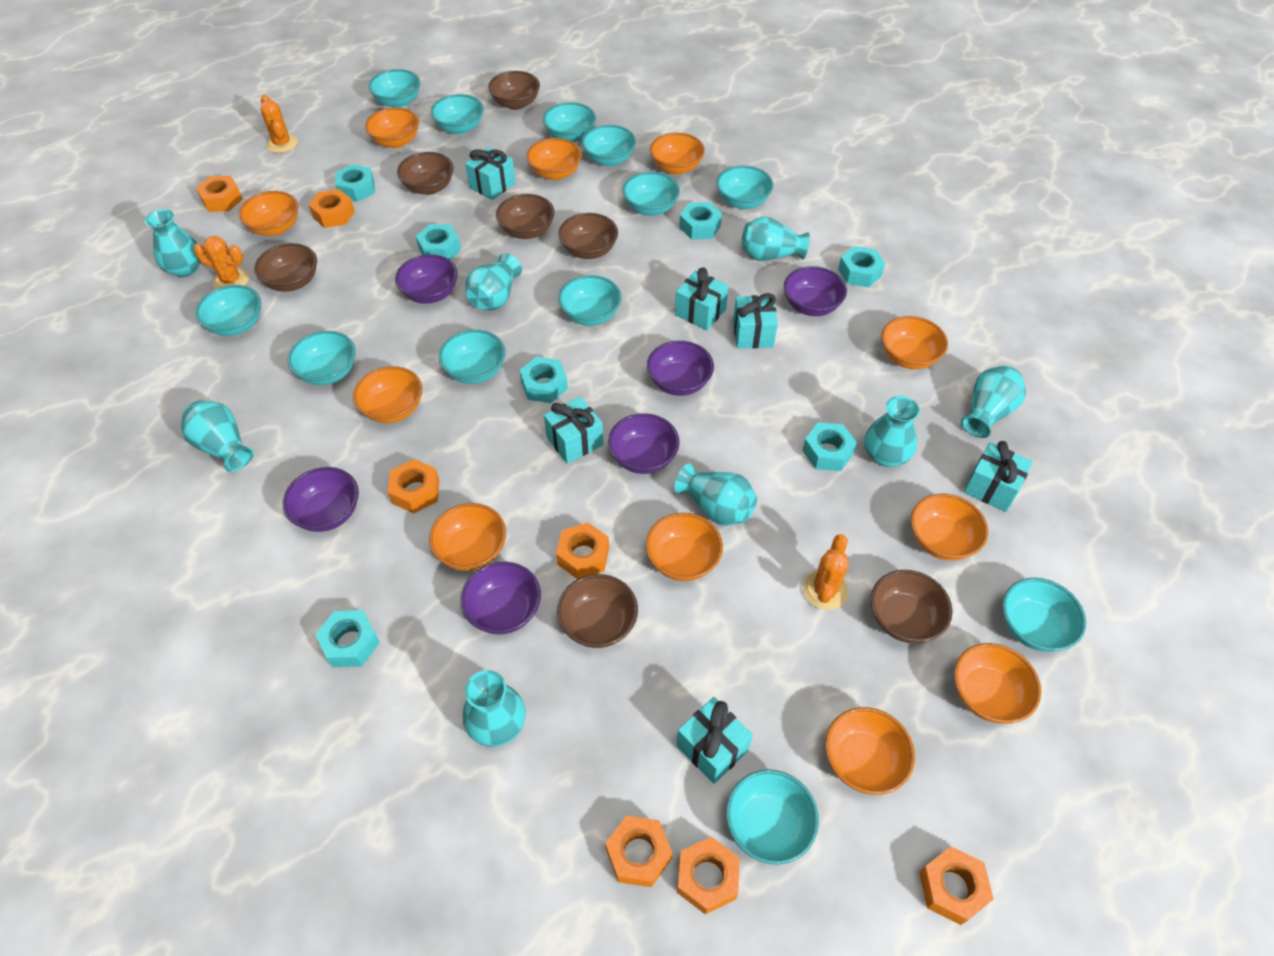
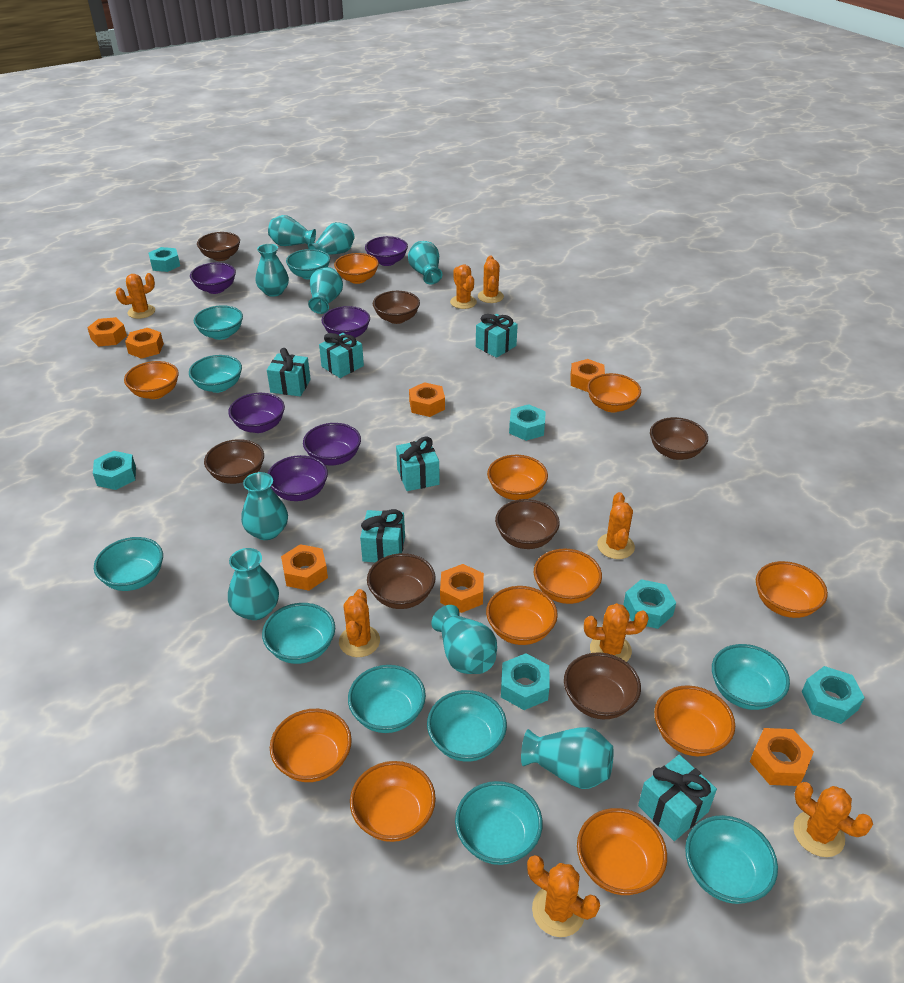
orange cactus: 3 -> 8
turquoise bowl: 12 -> 10
turquoise nut: 7 -> 6
turquoise vase: 8 -> 9

